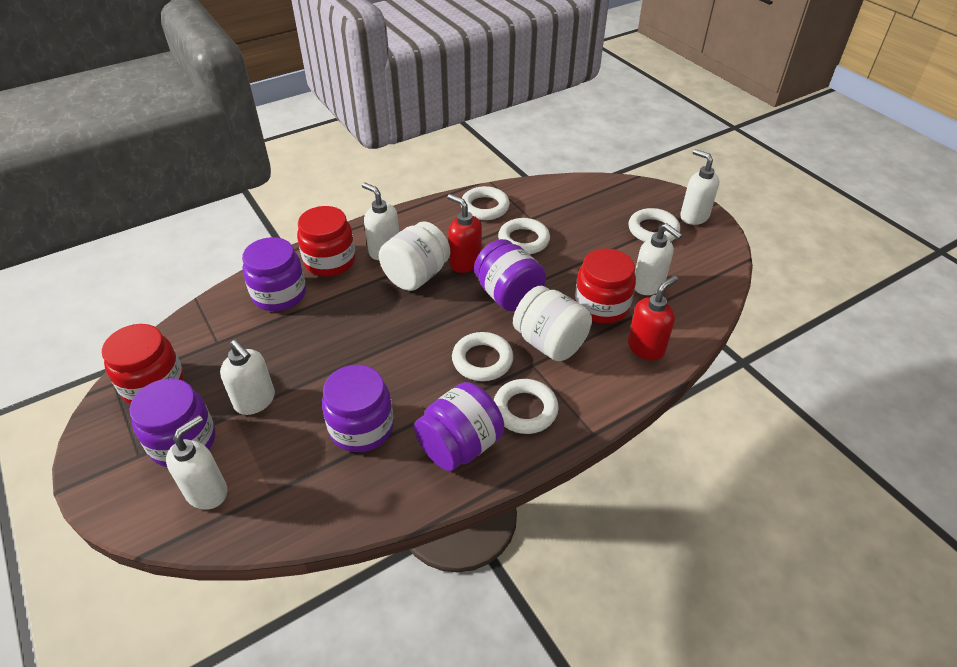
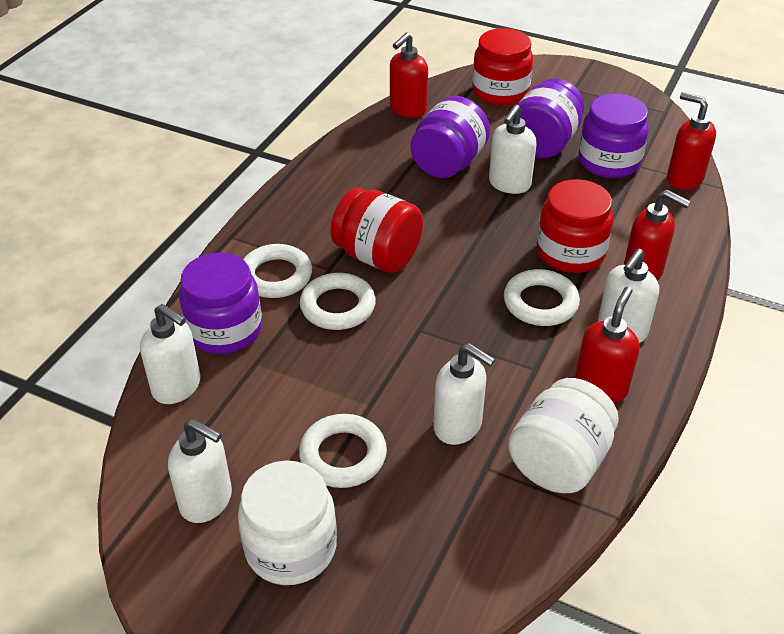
purple jar: 5 -> 4
red soap dispenser: 2 -> 4
white ring: 5 -> 4

